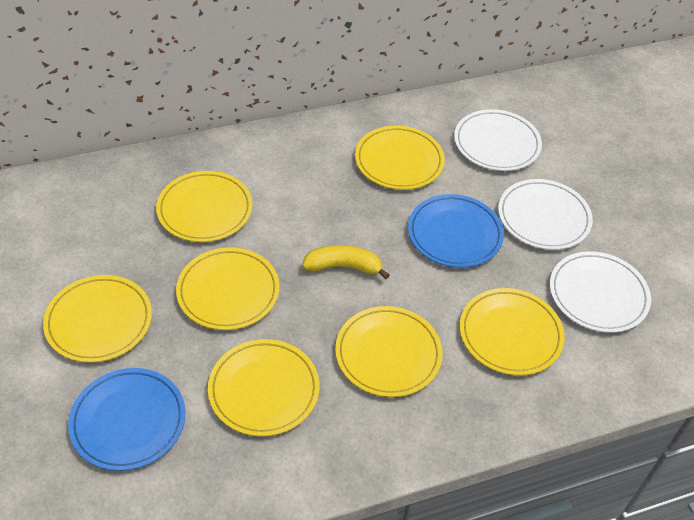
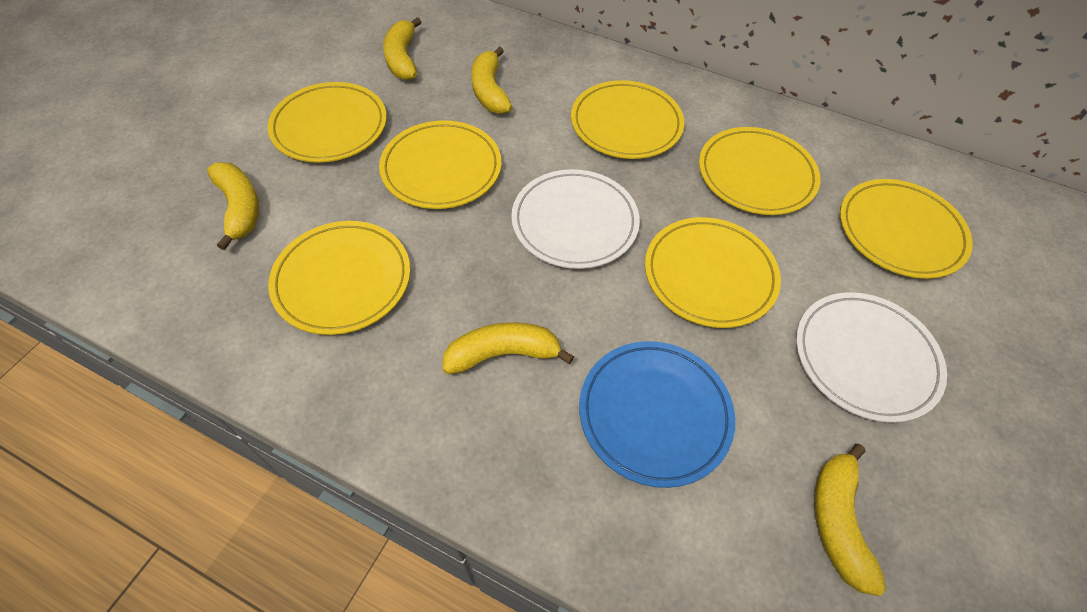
blue plate: 2 -> 1
white plate: 3 -> 2
yellow banana: 1 -> 5

